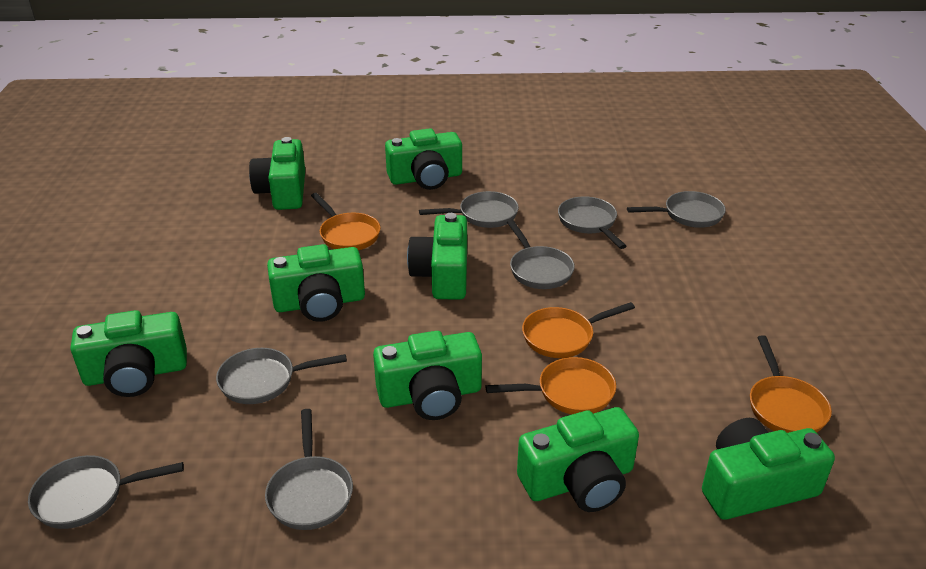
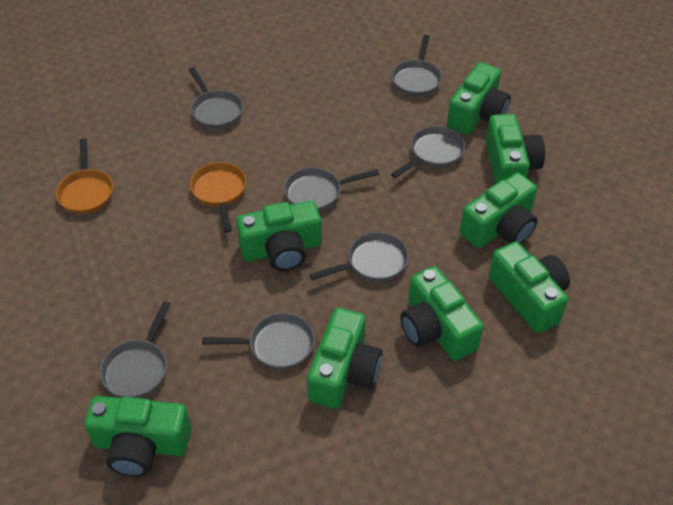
orange pan: 4 -> 2

